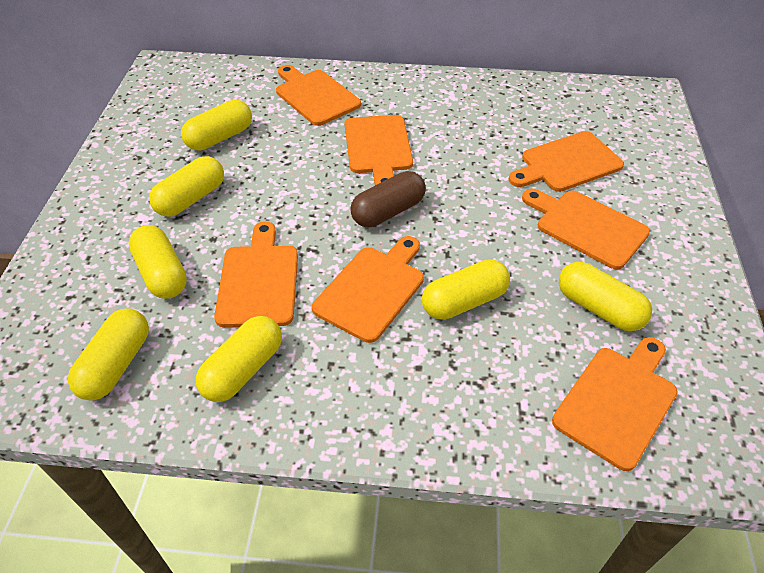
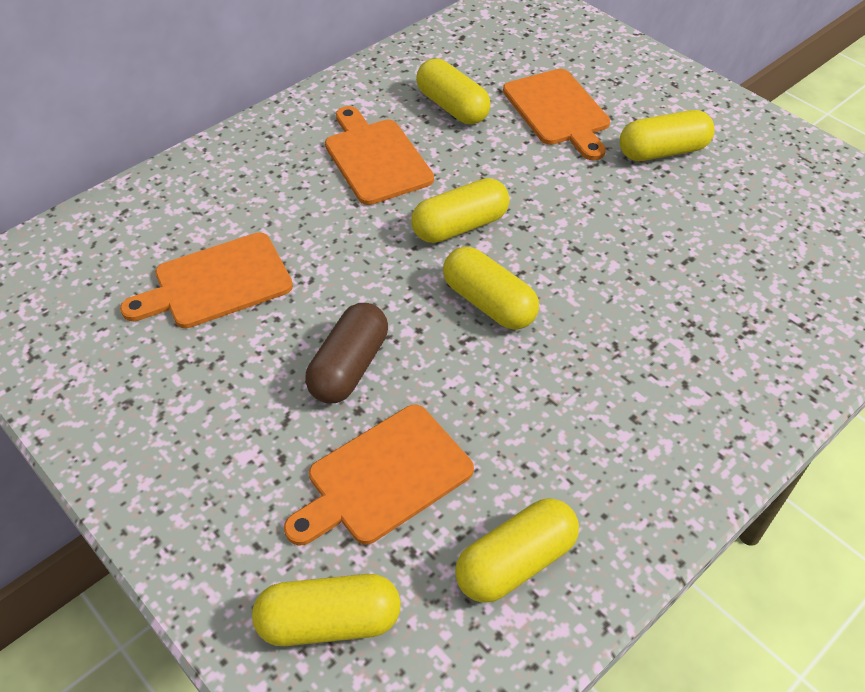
orange cutting board: 7 -> 4
yellow capsule: 7 -> 6

